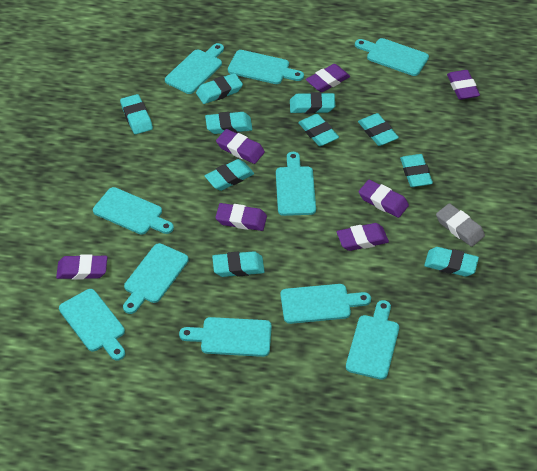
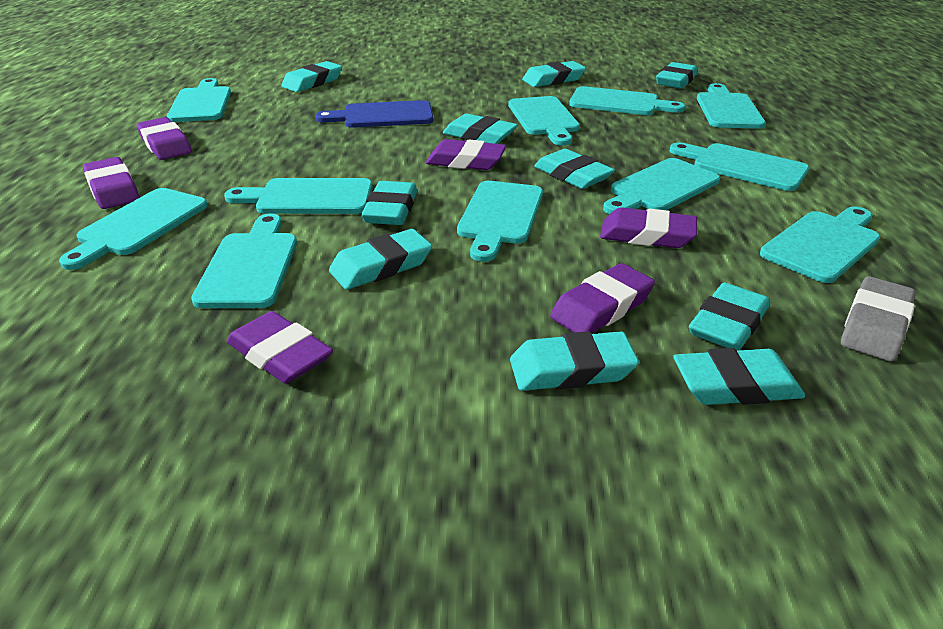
blue cutting board: 0 -> 1
purple eraser: 7 -> 6
turquoise cutting board: 10 -> 11

